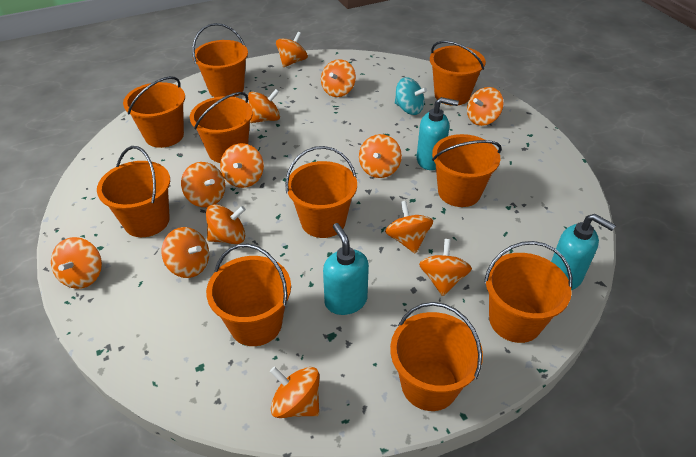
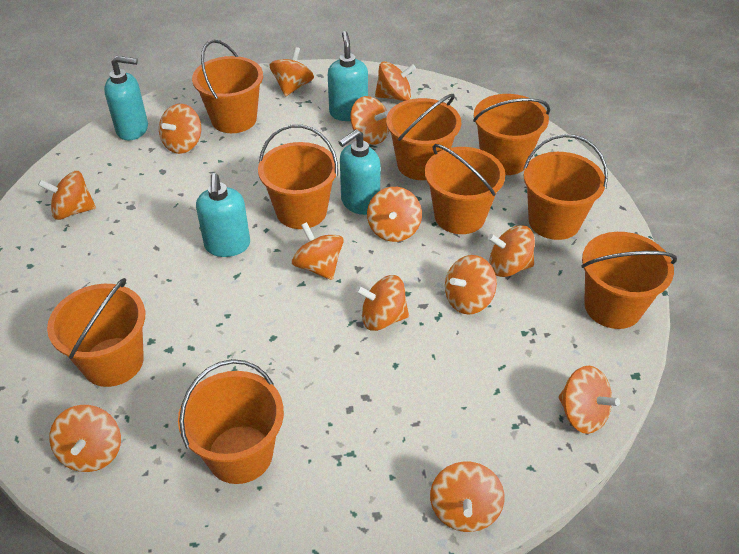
orange bucket: 10 -> 9
turquoise soap dispenser: 3 -> 4
turquoise spinning top: 1 -> 0

